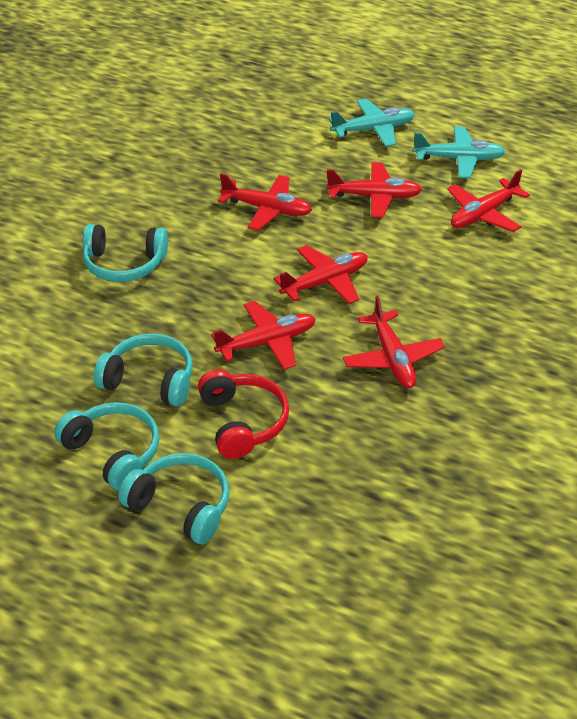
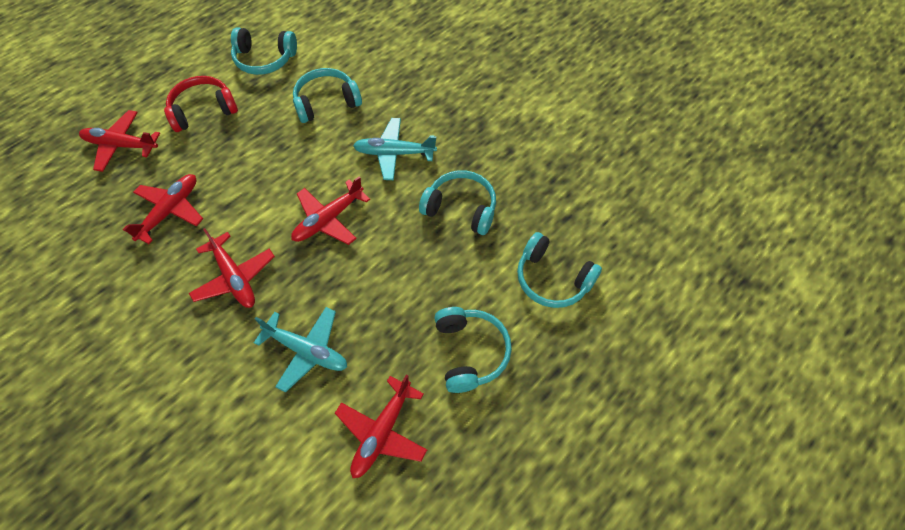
red plane: 6 -> 5
turquoise headphones: 4 -> 5

